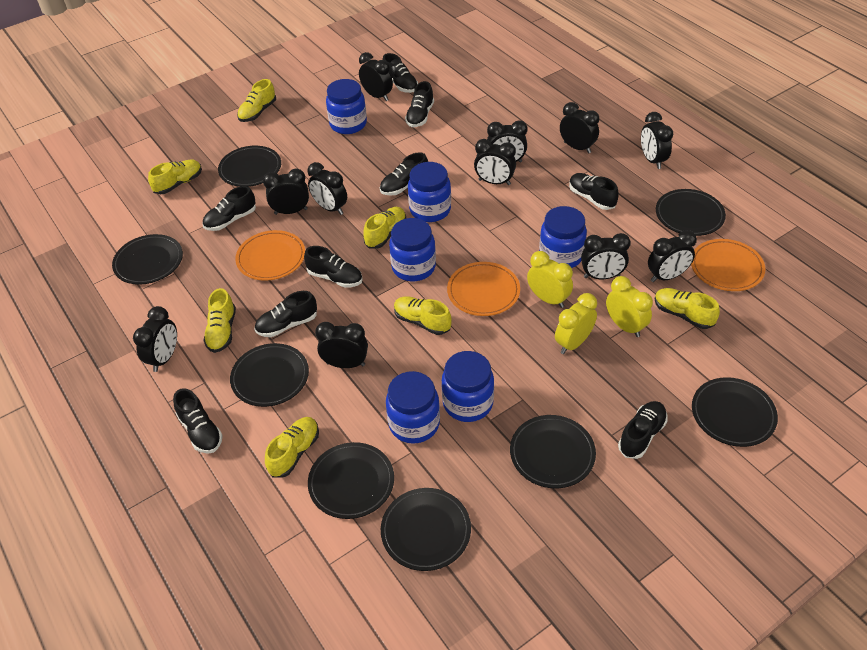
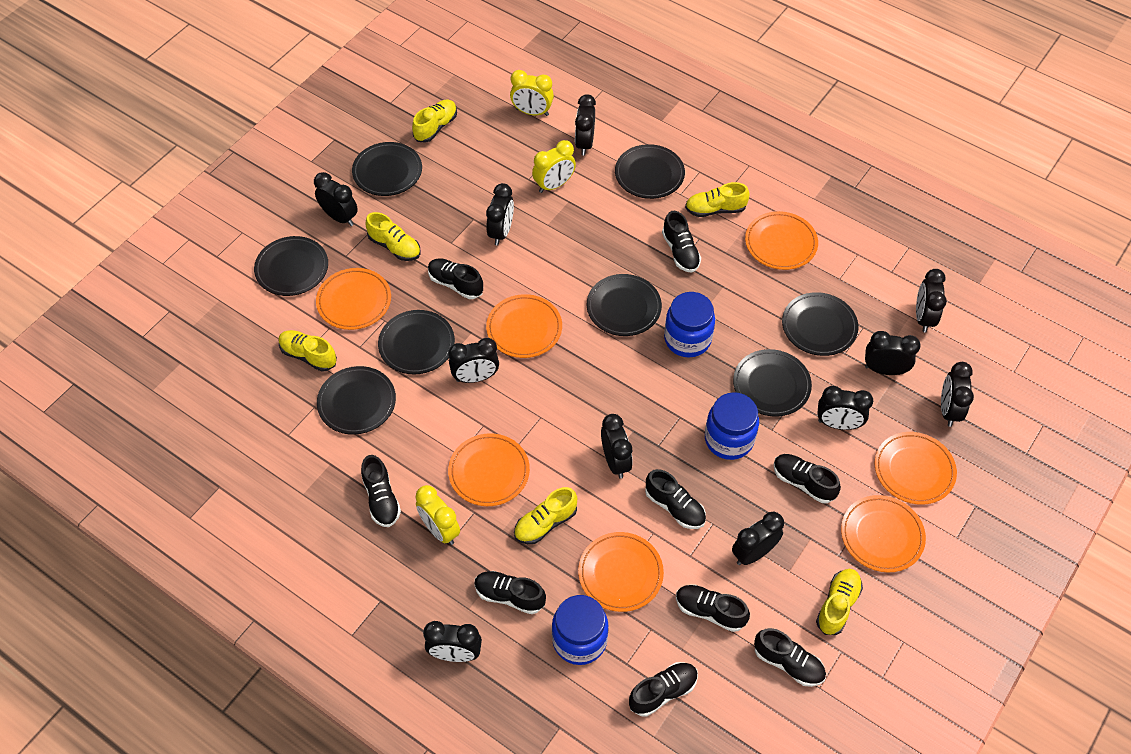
blue jar: 6 -> 3
orange plate: 3 -> 7
yellow shoe: 7 -> 6

